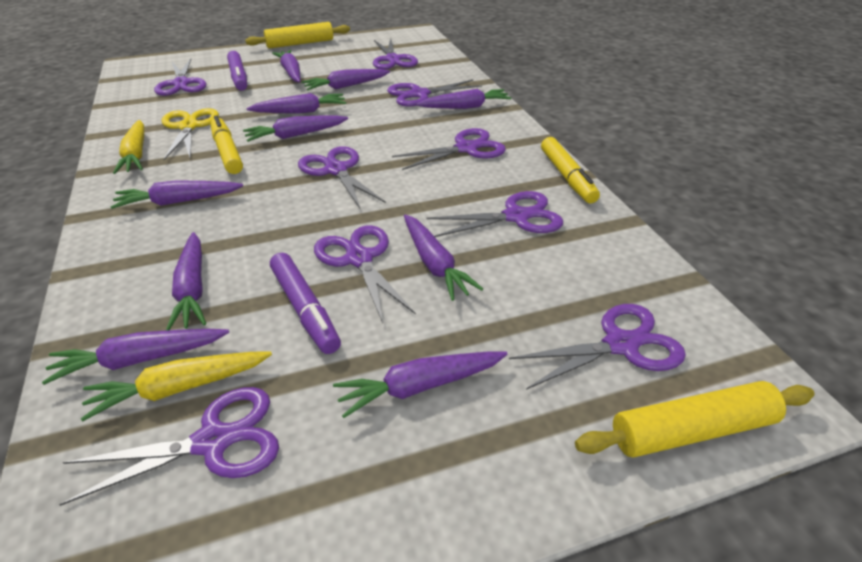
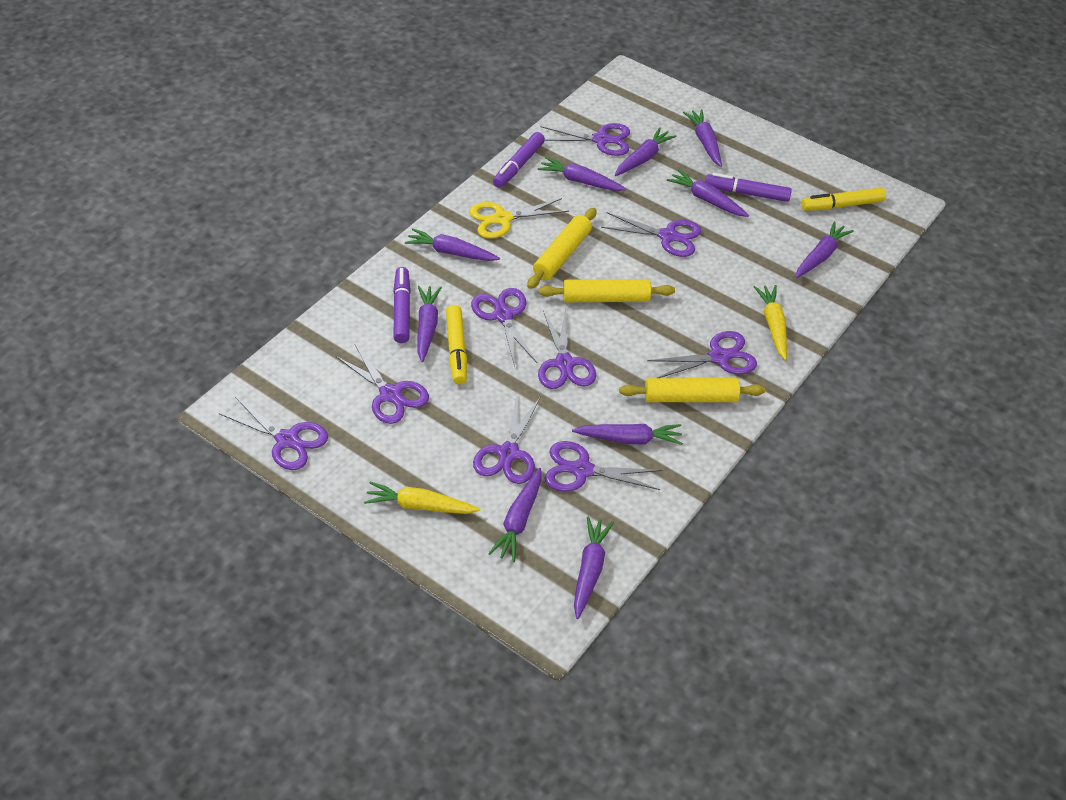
purple marker: 2 -> 3
yellow rolling pin: 2 -> 3

